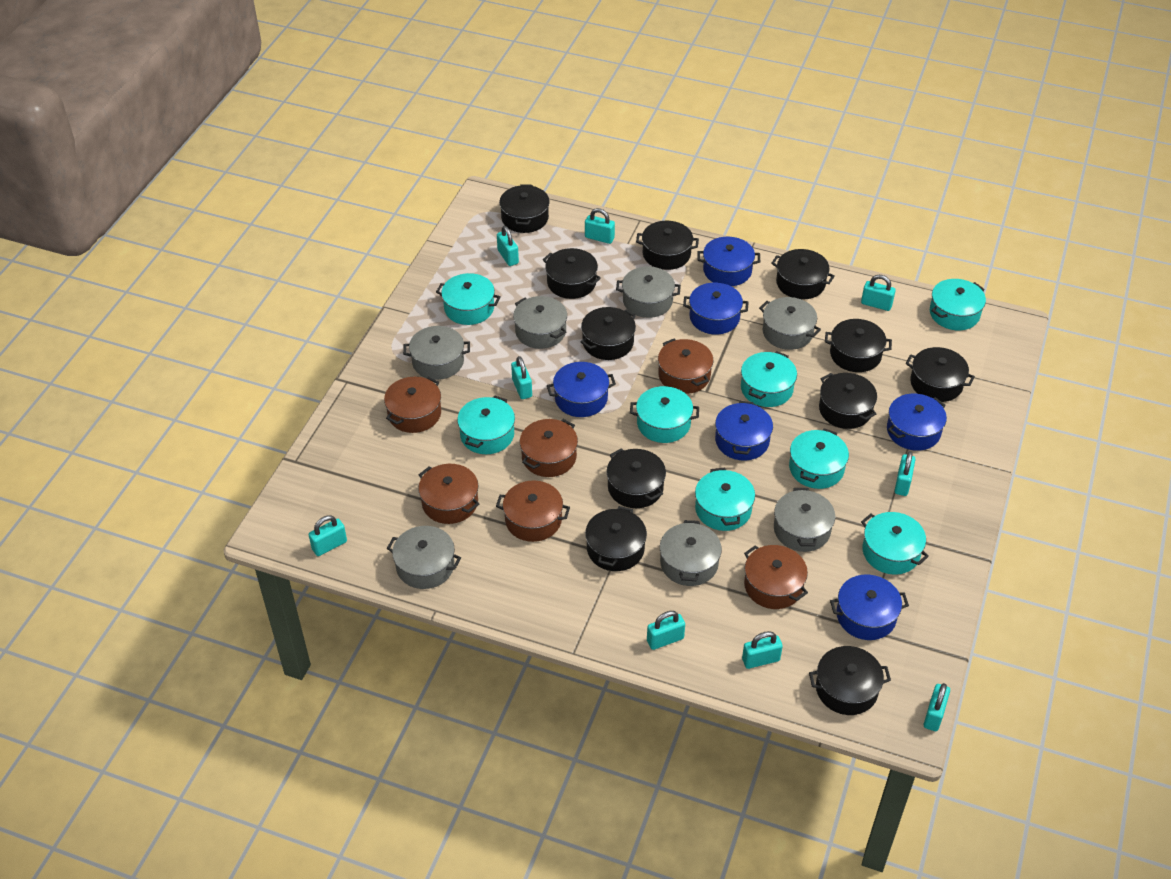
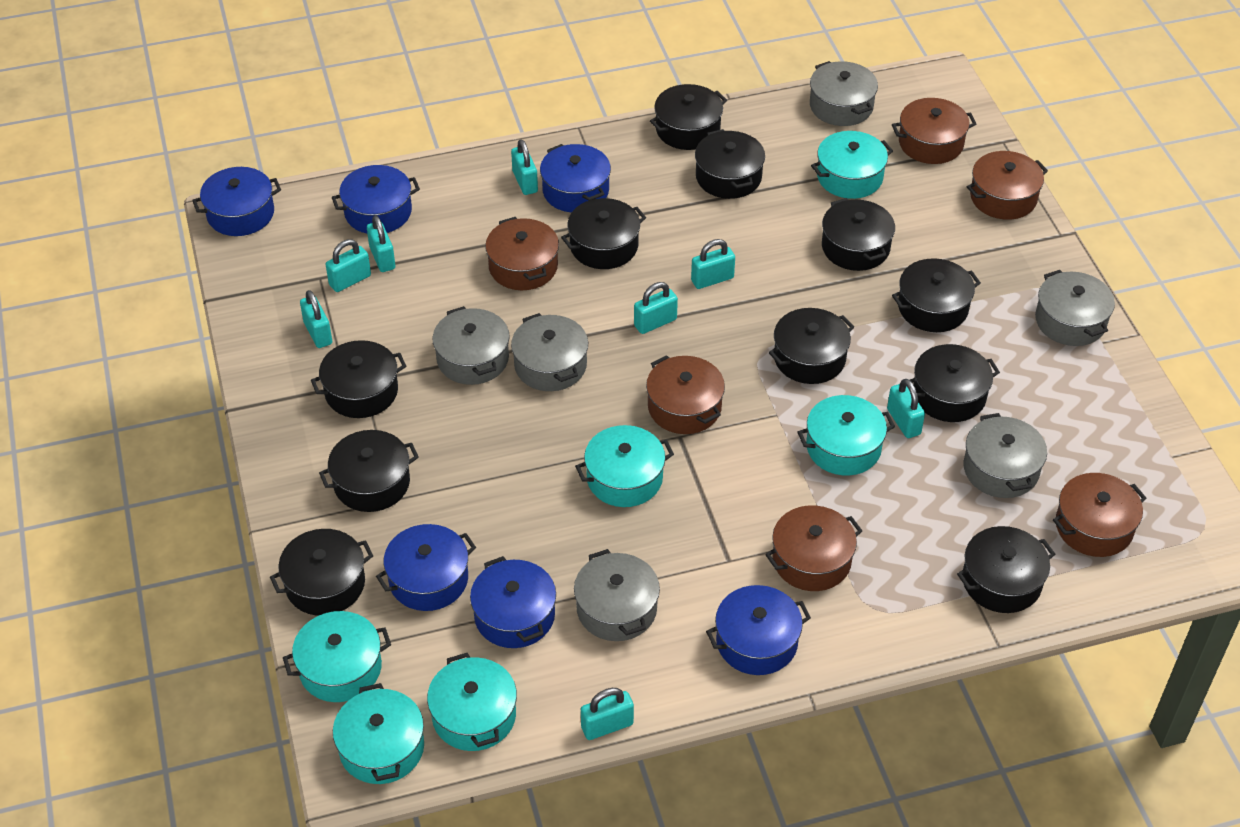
grey pot: 7 -> 6
turquoise padlock: 9 -> 8
turquoise pot: 8 -> 6

